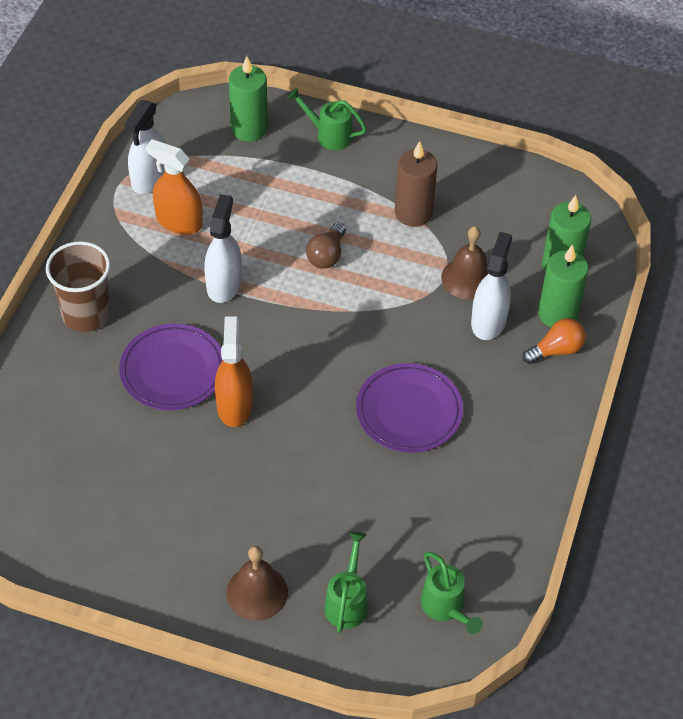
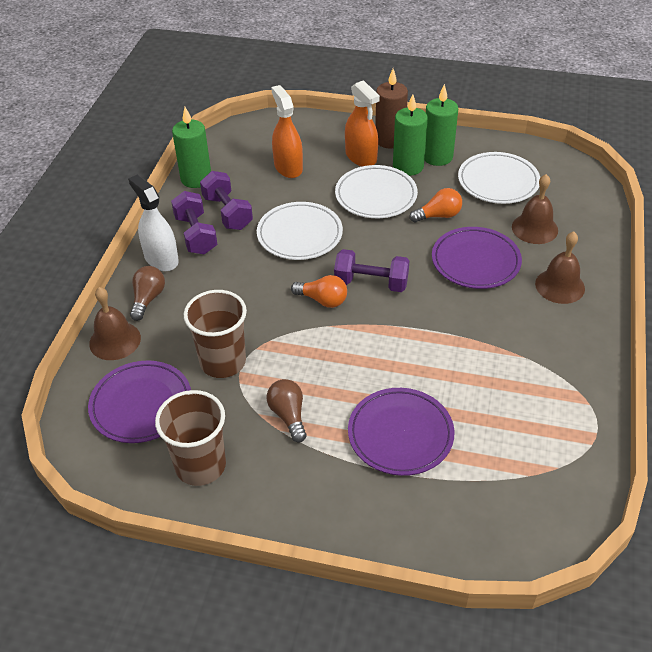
brown bell: 2 -> 3
brown cup: 1 -> 2
brown light bulb: 1 -> 2
green watering can: 3 -> 0
orange light bulb: 1 -> 2
purple dumbbell: 0 -> 3
purple plate: 2 -> 3
white plate: 0 -> 3
white spray bottle: 3 -> 1

